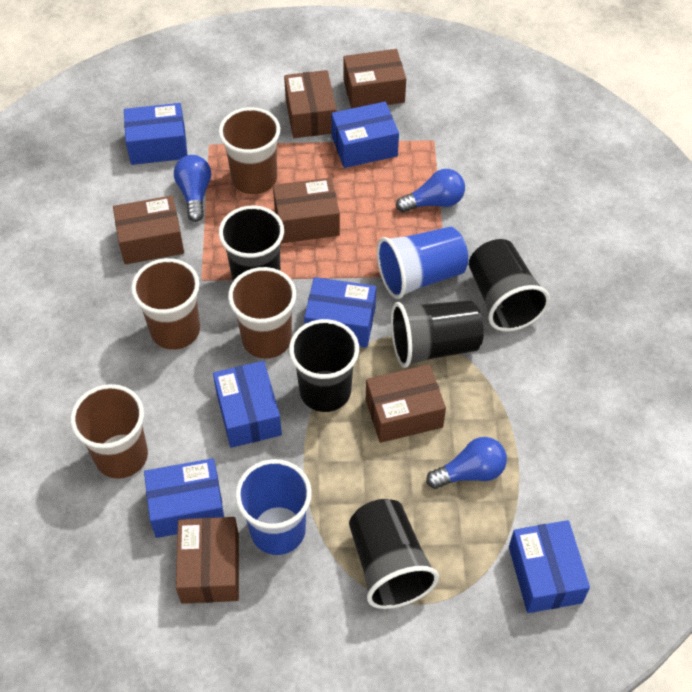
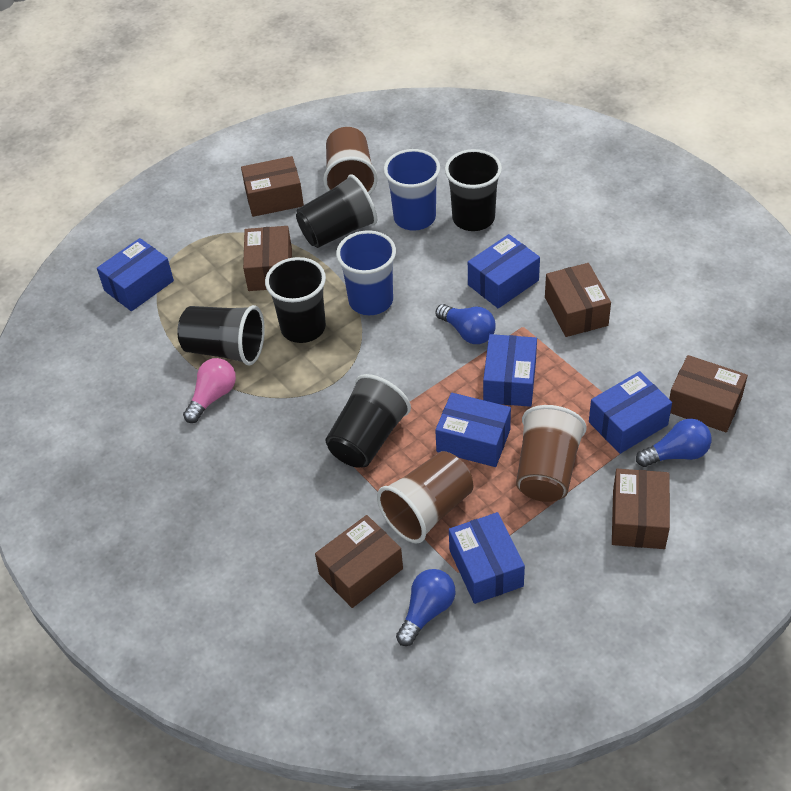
brown cup: 4 -> 3
pink light bulb: 0 -> 1

